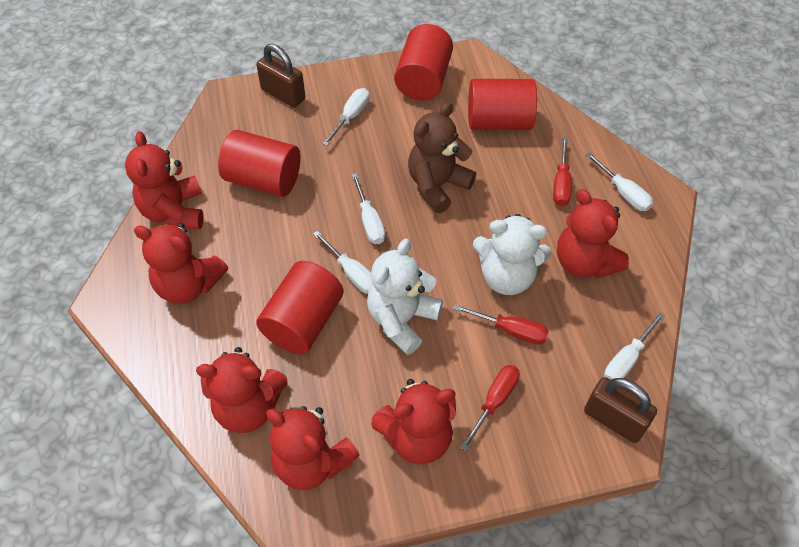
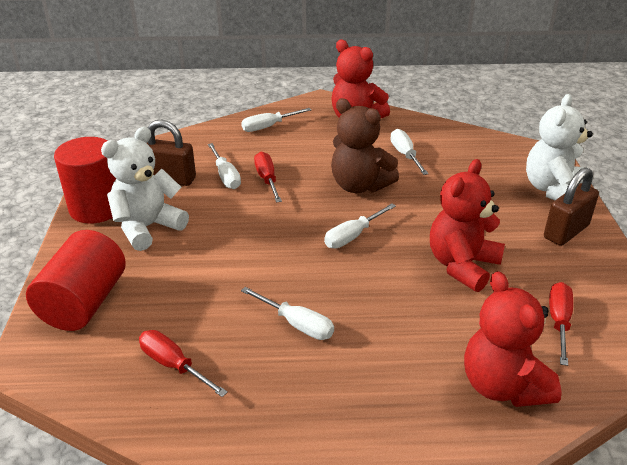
red cylinder: 4 -> 2
red teddy bear: 6 -> 3

